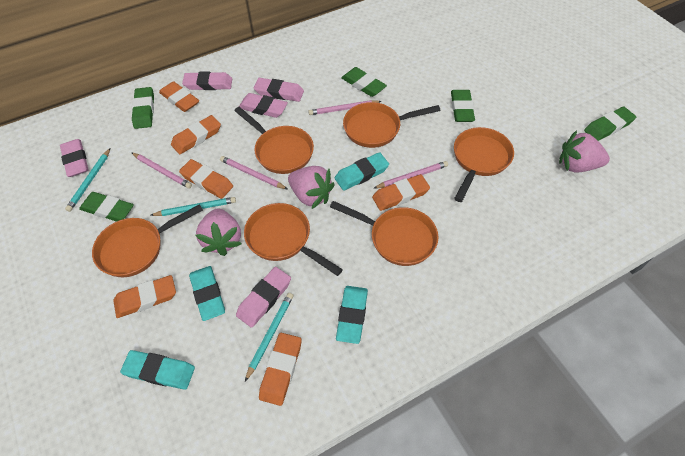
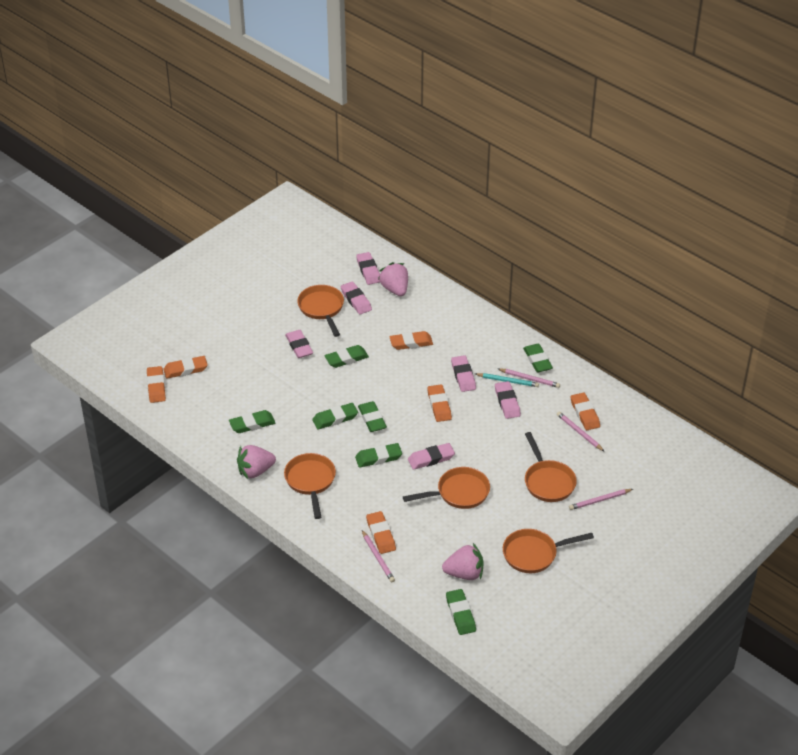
green eraser: 5 -> 7
orange pan: 6 -> 5
pink eraser: 5 -> 6
turquoise eraser: 4 -> 0
turquoise pencil: 3 -> 1

